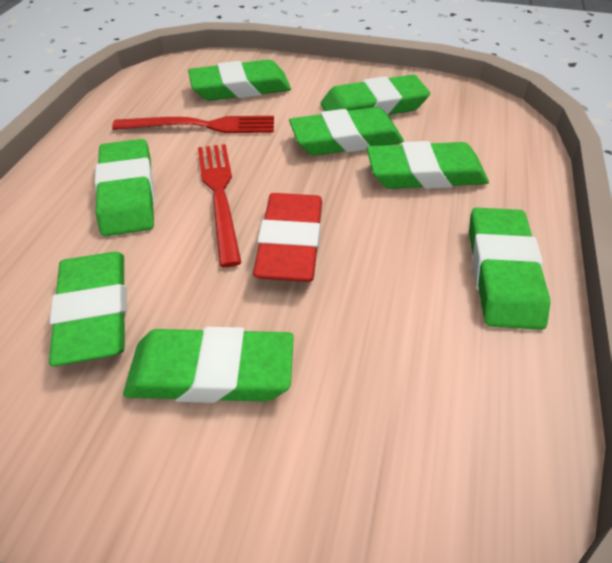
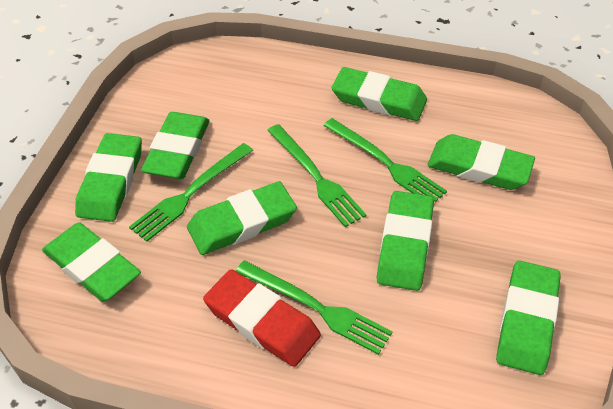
green fork: 0 -> 4
red fork: 2 -> 0

